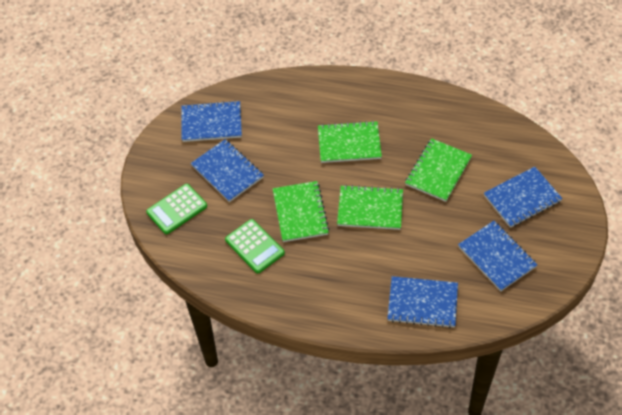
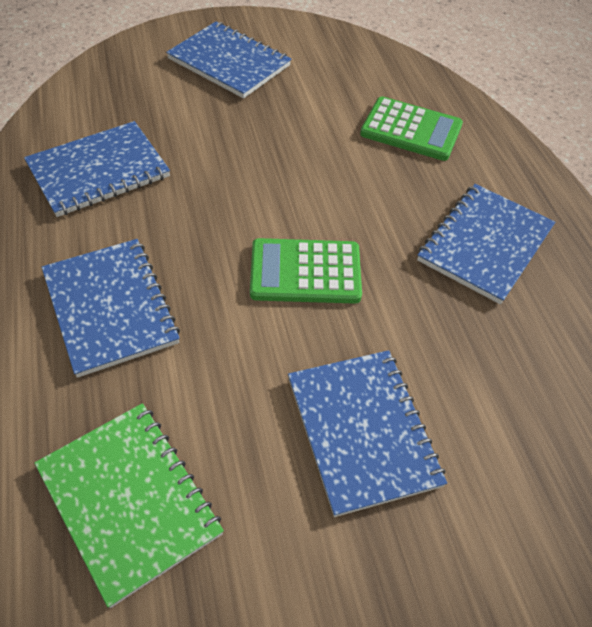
green notebook: 4 -> 1

